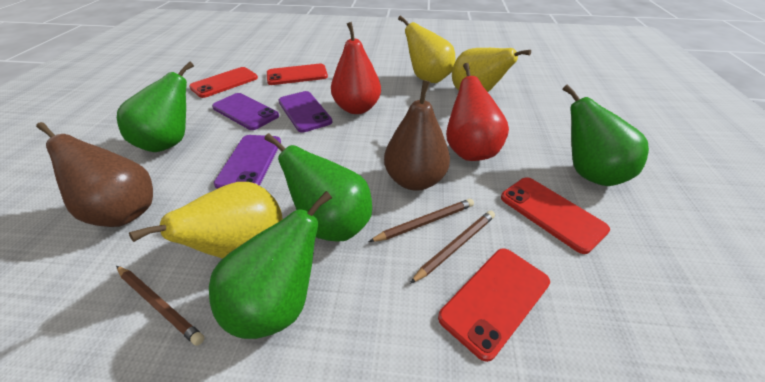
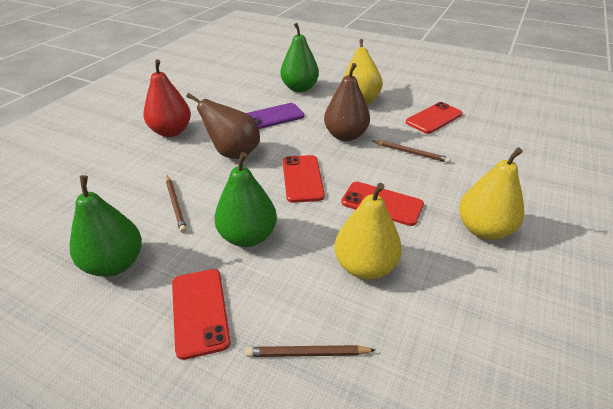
green pear: 4 -> 3
purple phone: 3 -> 1
red pear: 2 -> 1

